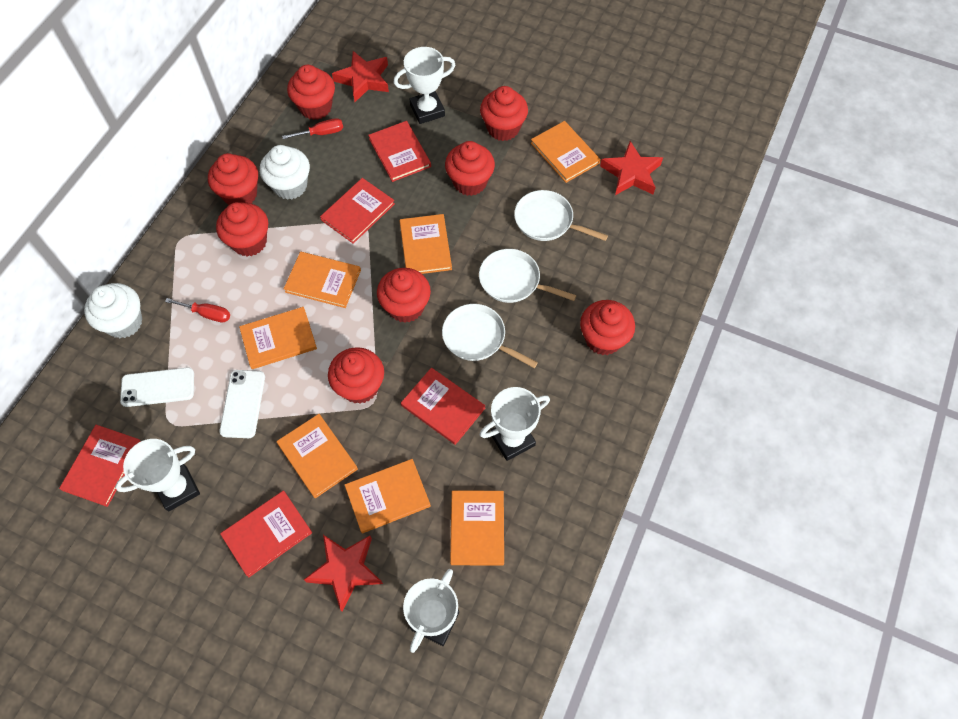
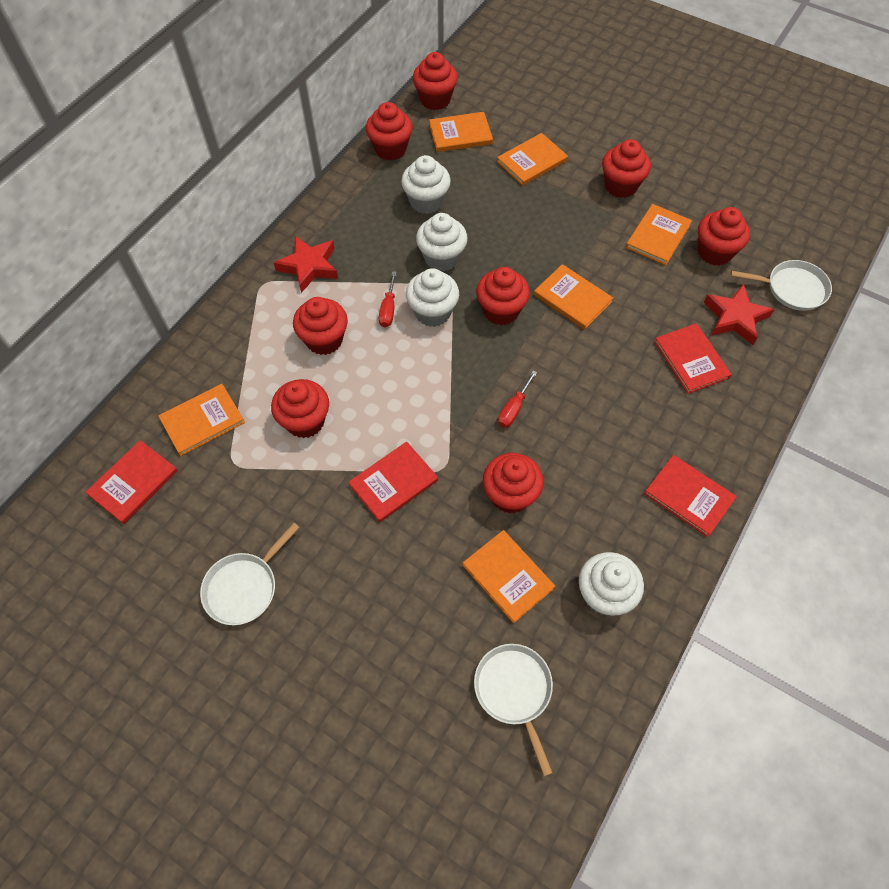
orange book: 7 -> 6
red book: 5 -> 4
red star: 3 -> 2
white cupcake: 2 -> 4
white phone: 2 -> 0
white trophy: 4 -> 0

